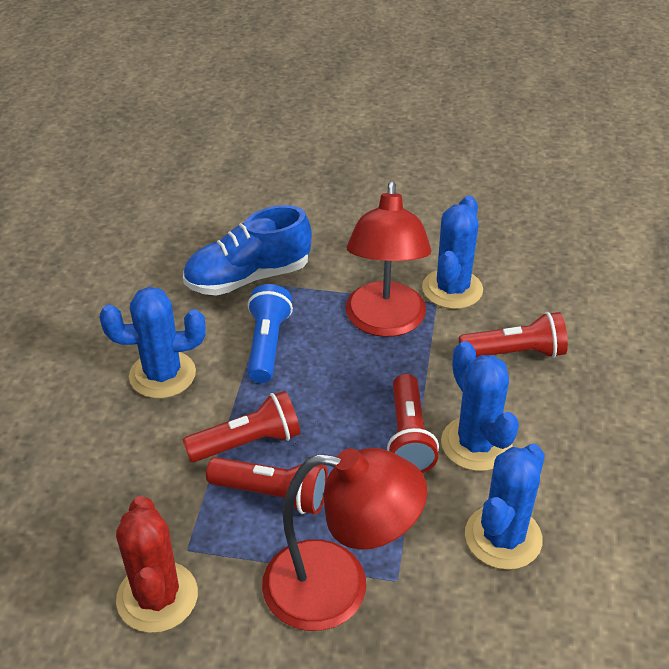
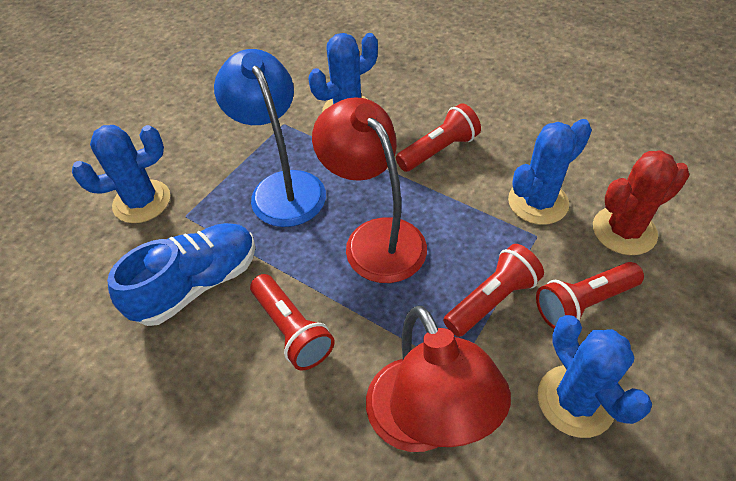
blue flashlight: 1 -> 0
blue lamp: 0 -> 1

